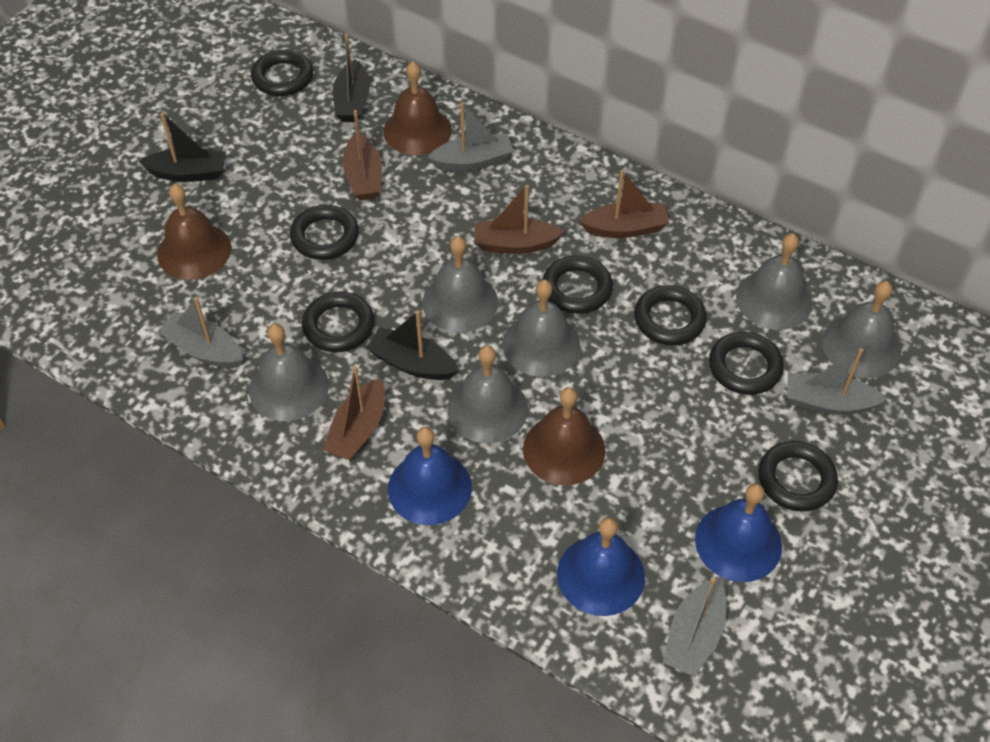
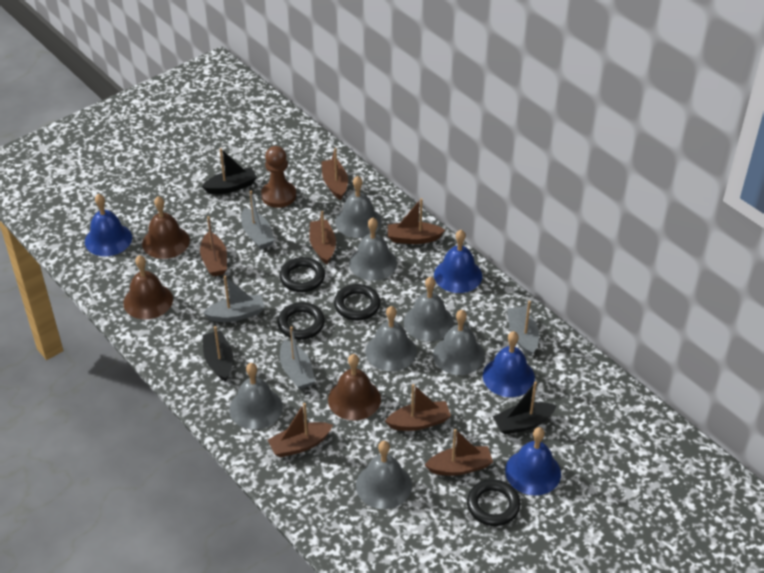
black ring: 7 -> 4
blue bell: 3 -> 4
brown boat: 4 -> 7
brown pawn: 0 -> 1
grey bell: 6 -> 7

